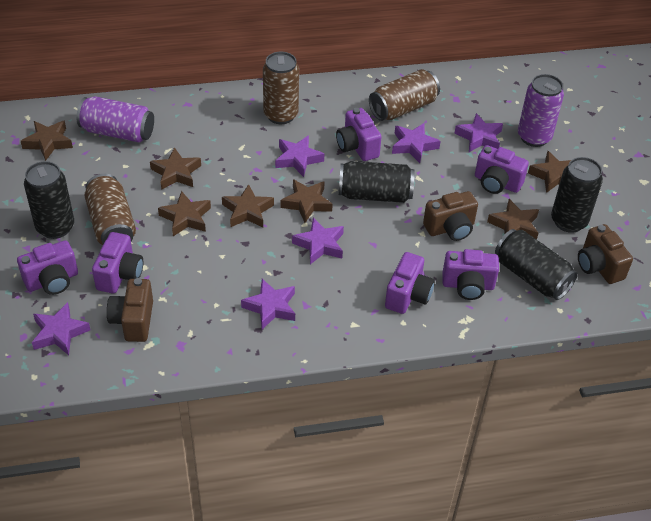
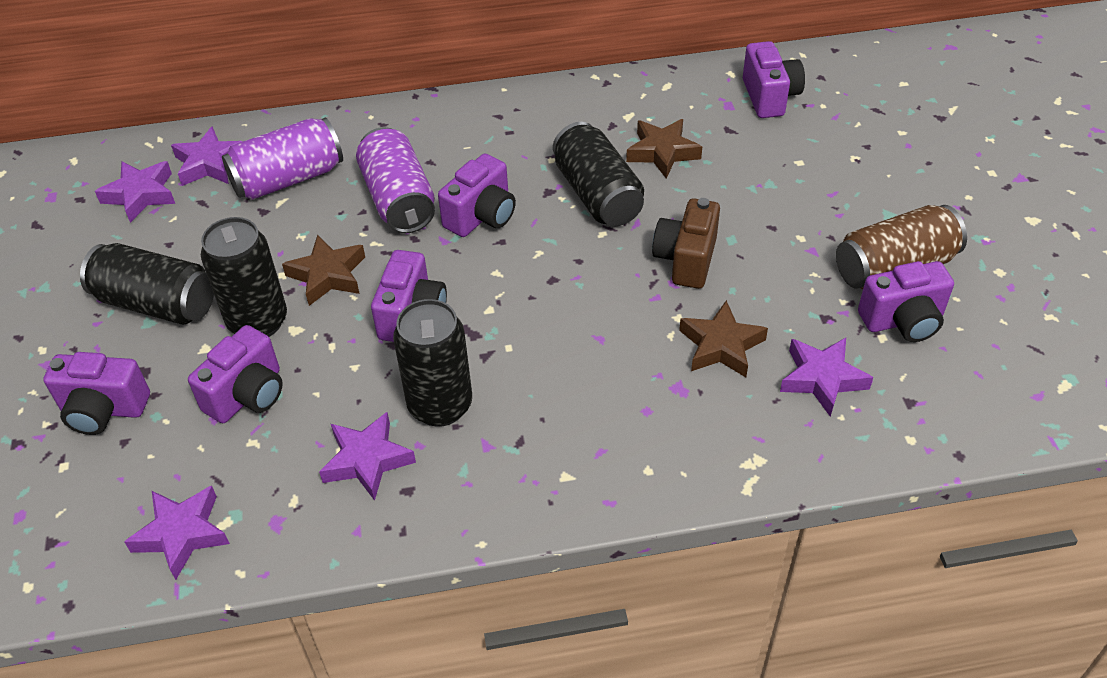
brown camera: 3 -> 1
brown can: 3 -> 1
brown star: 7 -> 3
purple star: 6 -> 5

